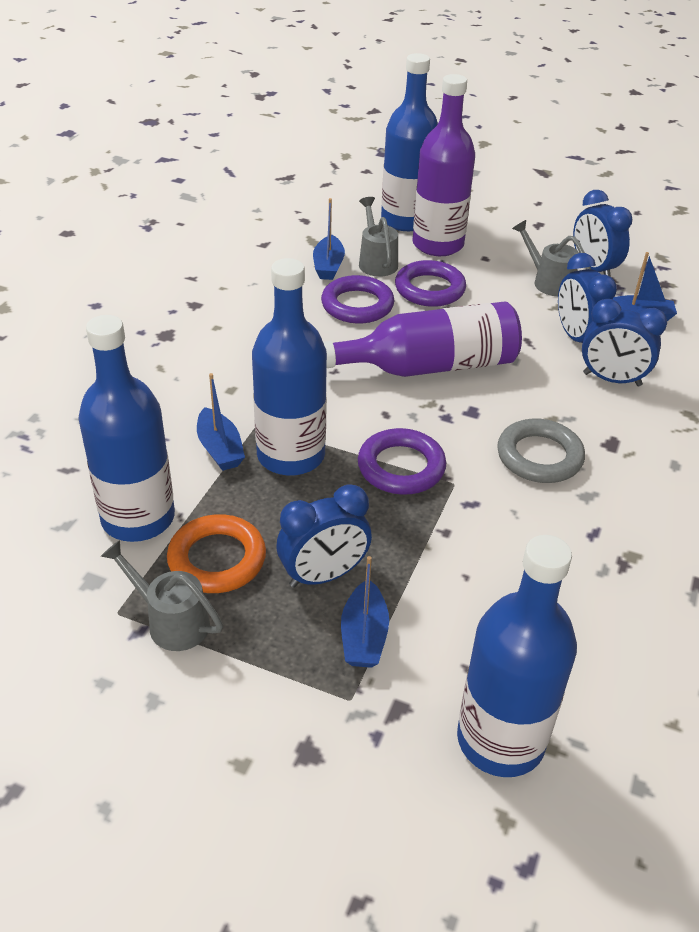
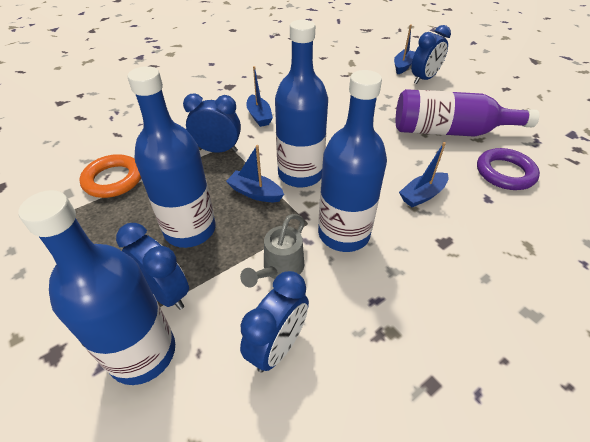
grey ring: 1 -> 0
grey watering can: 3 -> 1
purple bottle: 2 -> 1
purple ring: 3 -> 1

